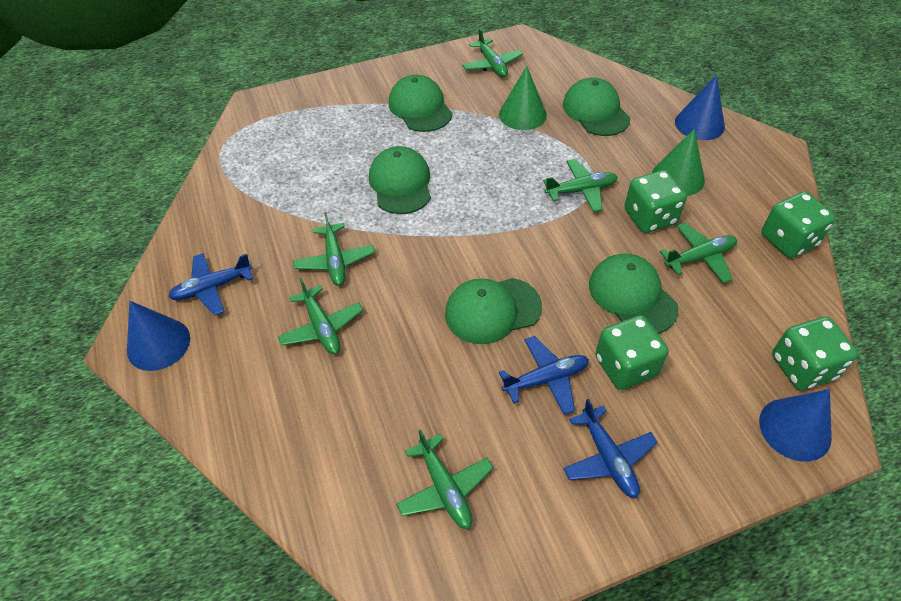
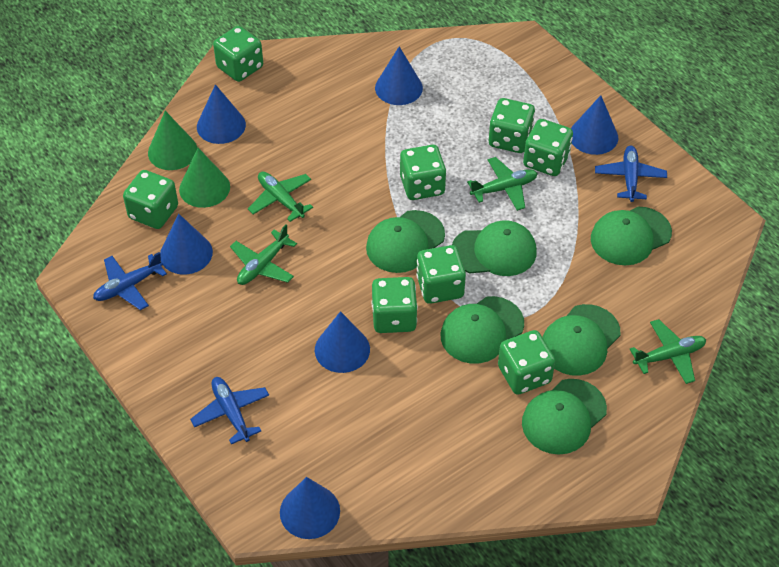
blue cone: 3 -> 6
green cap: 5 -> 6
green dice: 4 -> 8
green plane: 6 -> 4

